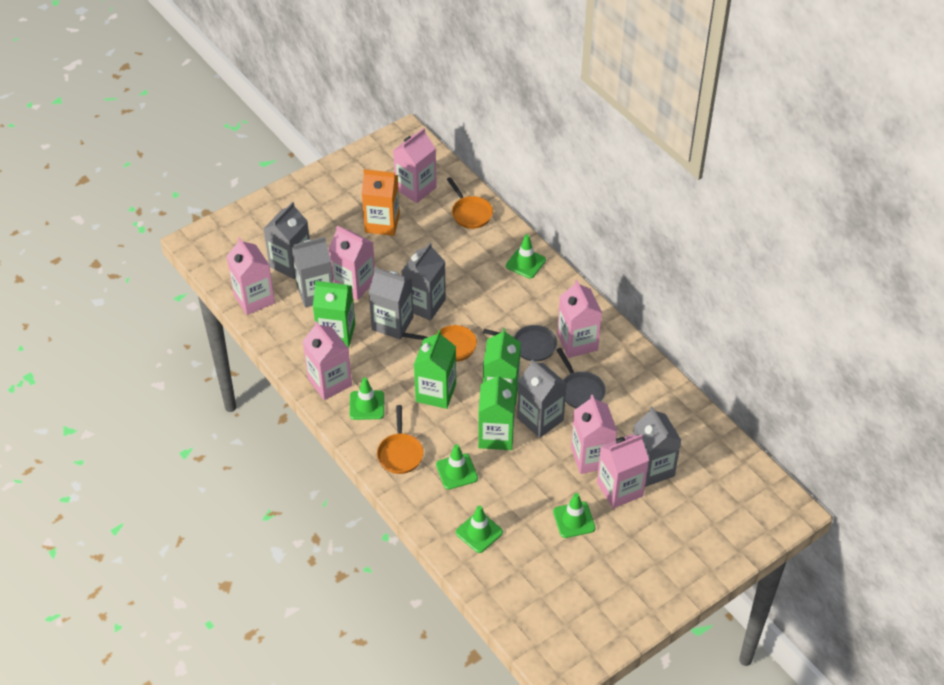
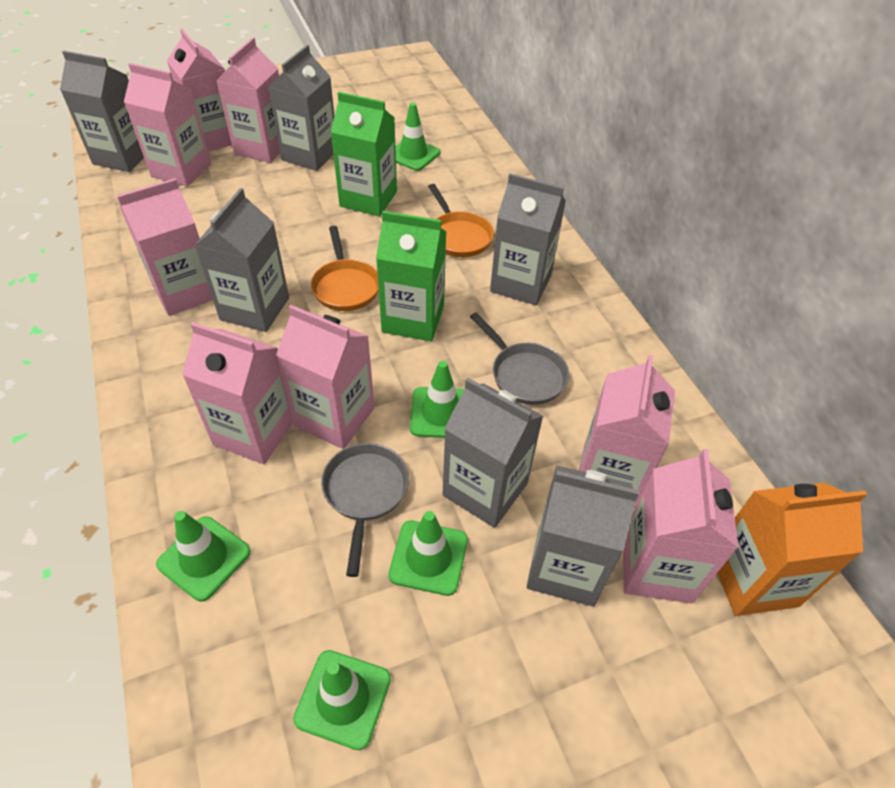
green carton: 4 -> 2
orange pan: 3 -> 2
pink carton: 7 -> 8

